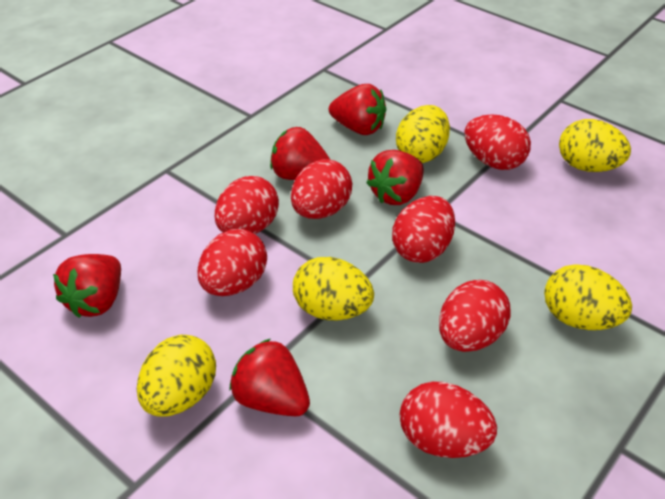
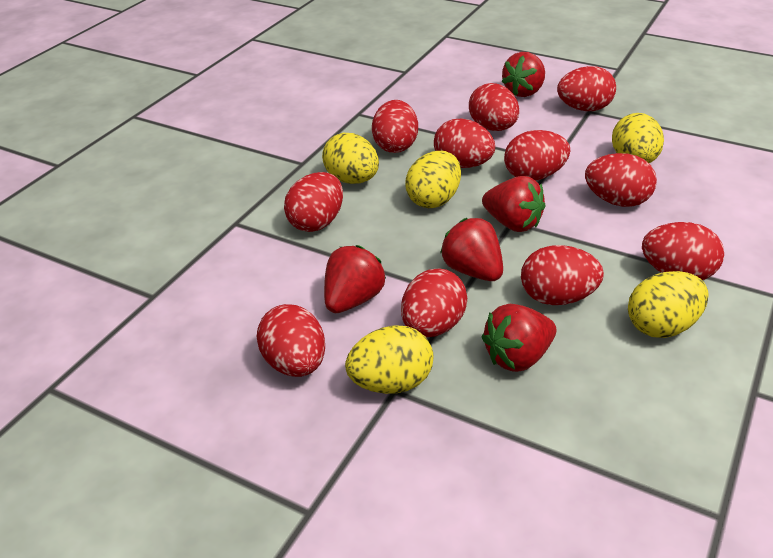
red egg: 7 -> 11

